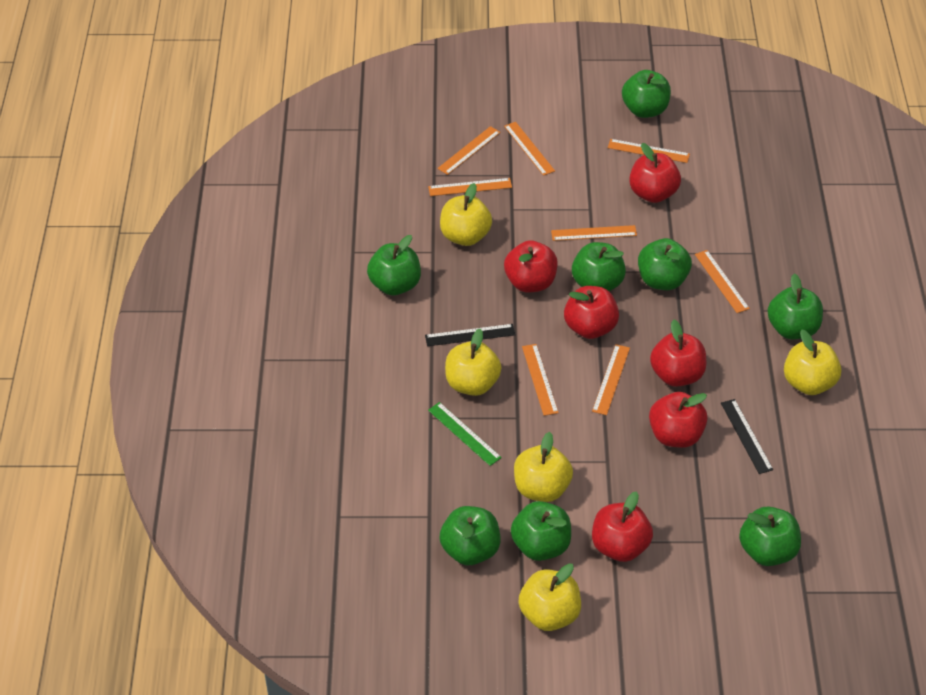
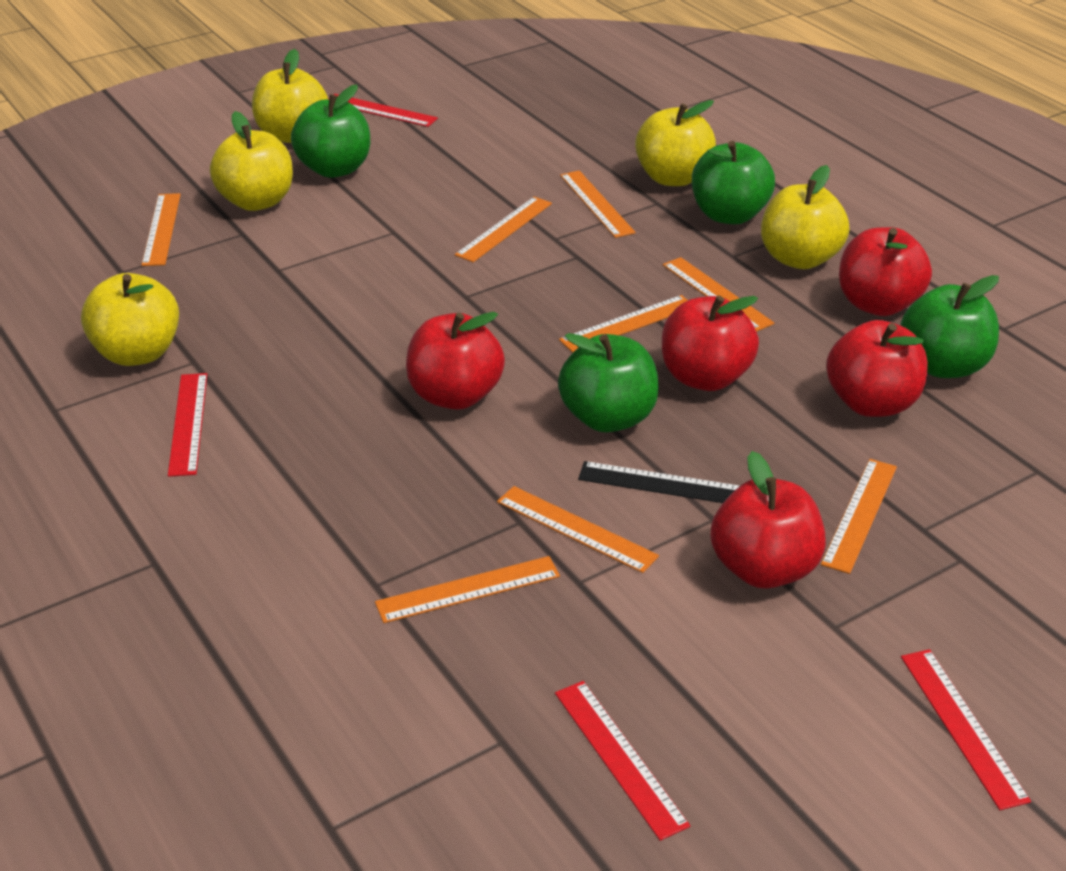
black ruler: 2 -> 1
green apple: 8 -> 4
green ruler: 1 -> 0
red apple: 6 -> 5
red ruler: 0 -> 4

